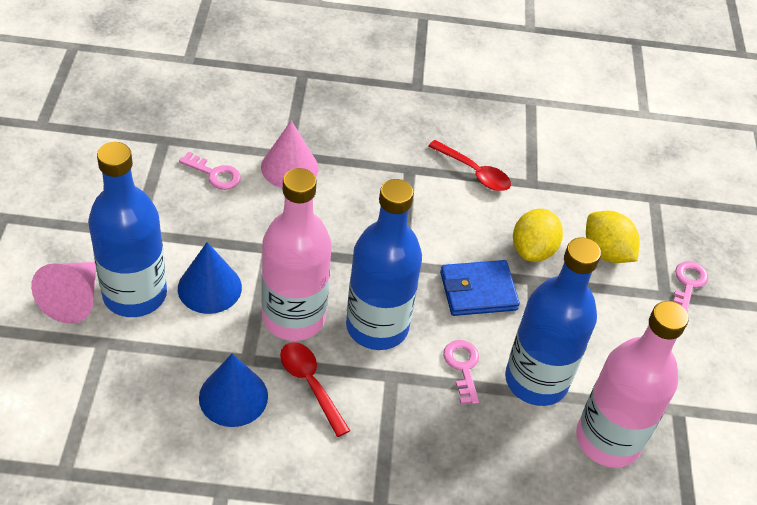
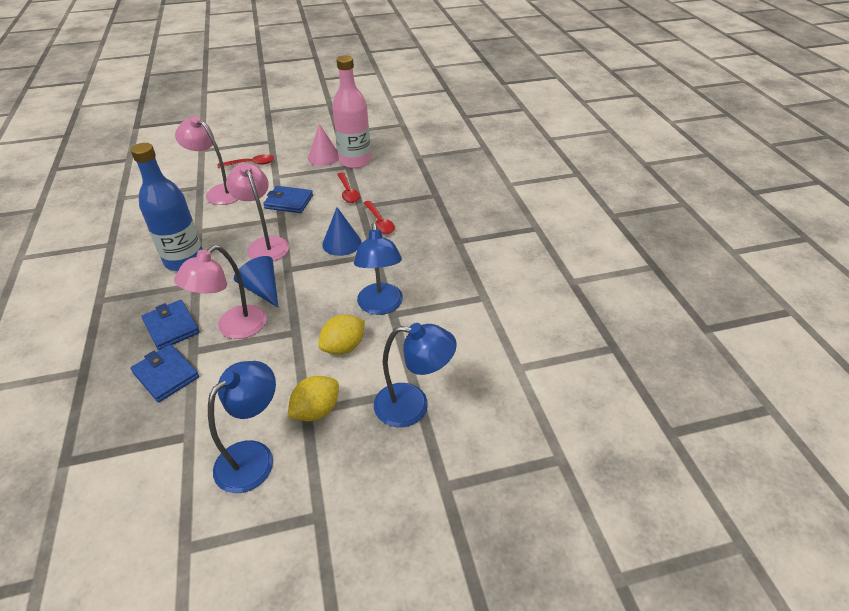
blue bottle: 3 -> 1
blue lamp: 0 -> 3
blue wallet: 1 -> 3
pink bottle: 2 -> 1
pink cone: 2 -> 1
pink key: 3 -> 0
pink lamp: 0 -> 3
red spoon: 2 -> 3

